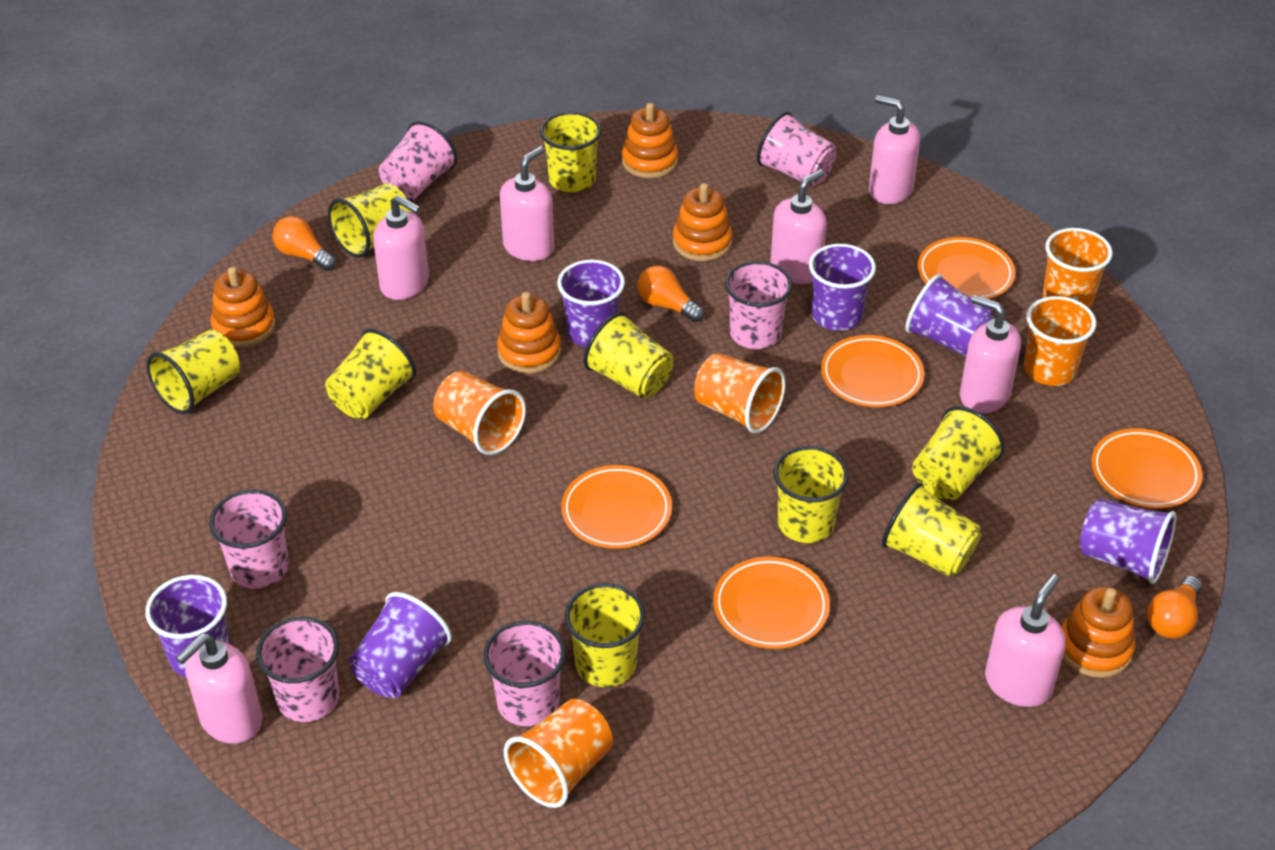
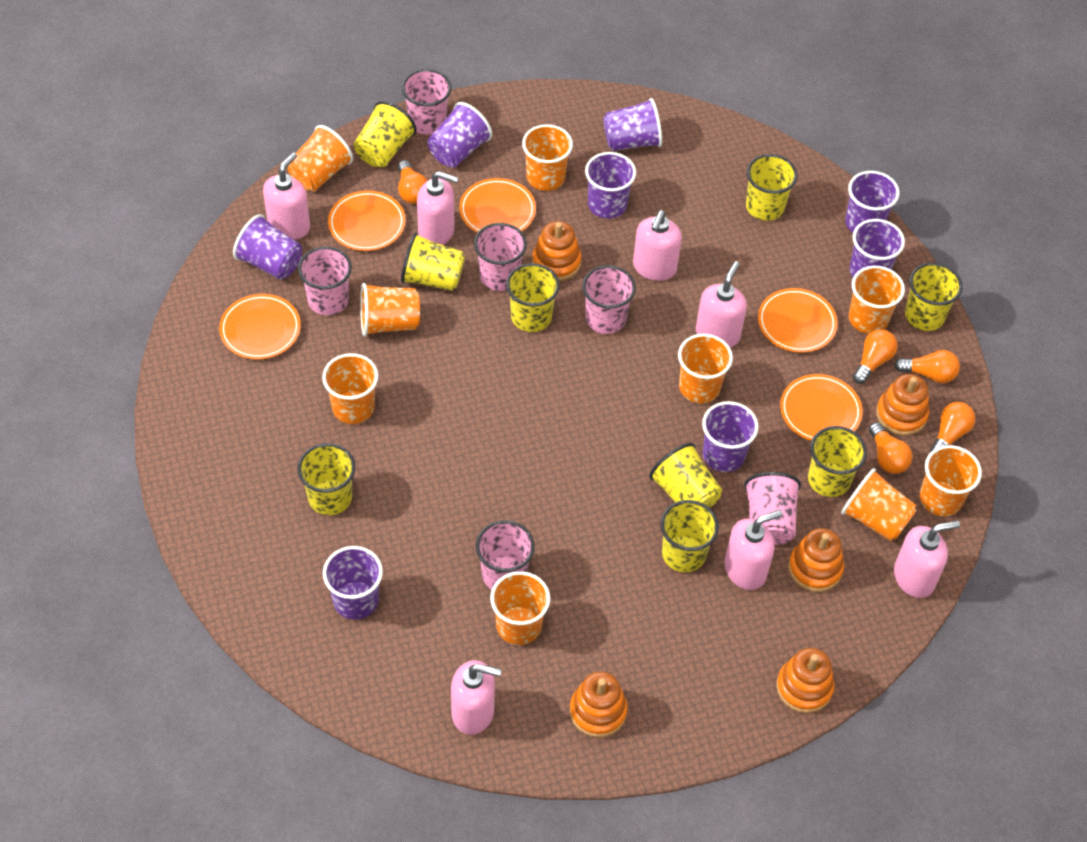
orange cup: 5 -> 9
orange light bulb: 3 -> 5
purple cup: 6 -> 8

